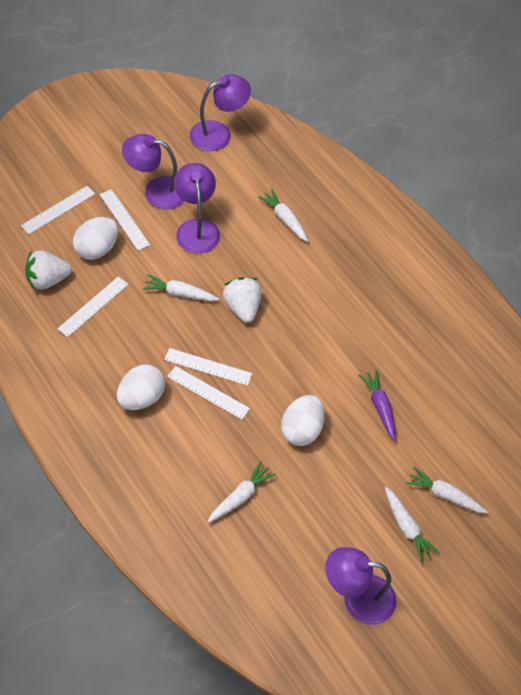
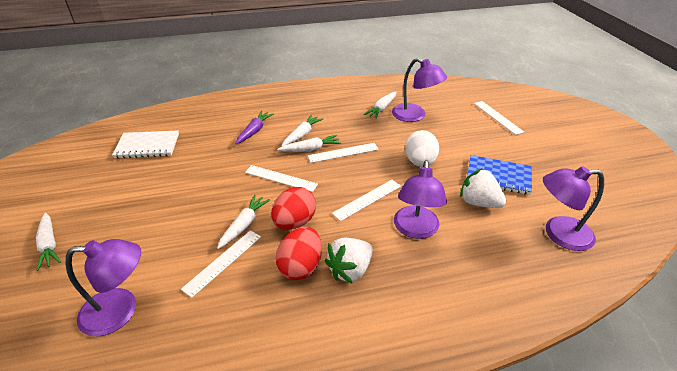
blue notebook: 0 -> 1
red egg: 0 -> 2
white egg: 3 -> 1
white notebook: 0 -> 1

